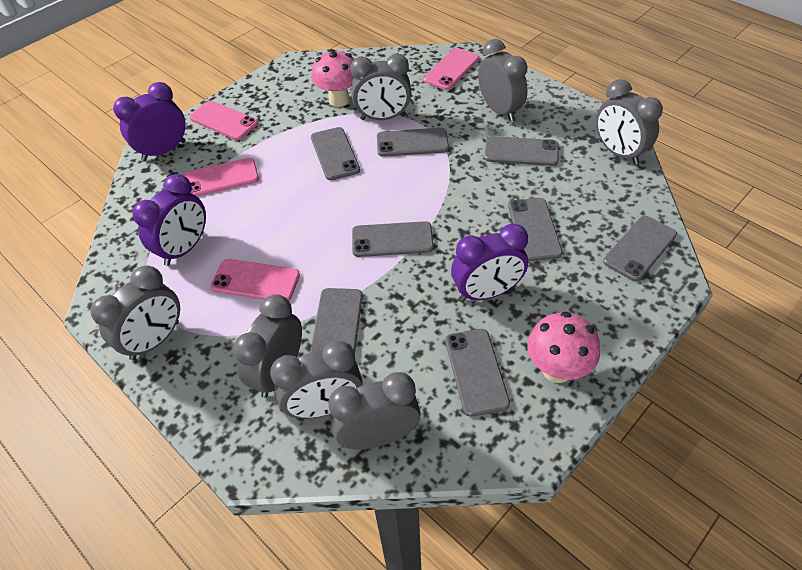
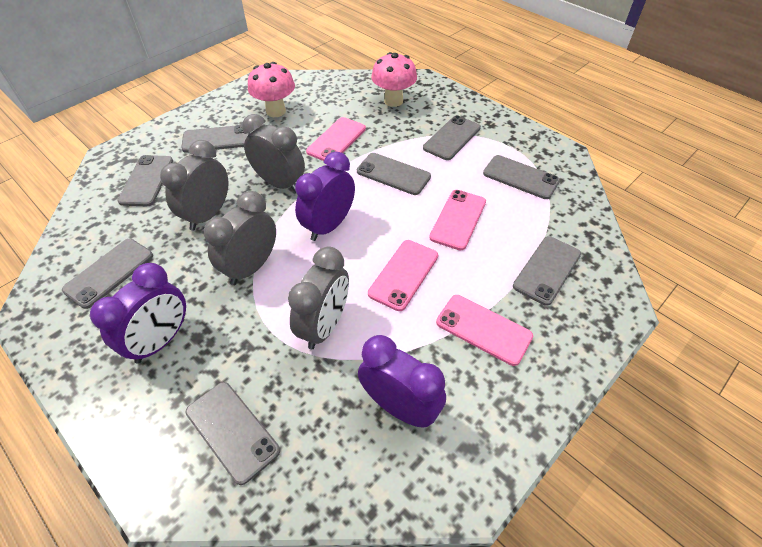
grey clock: 7 -> 4

